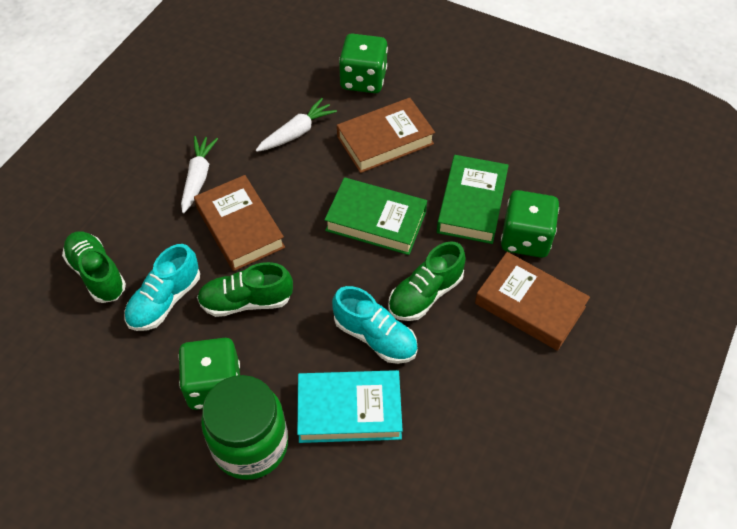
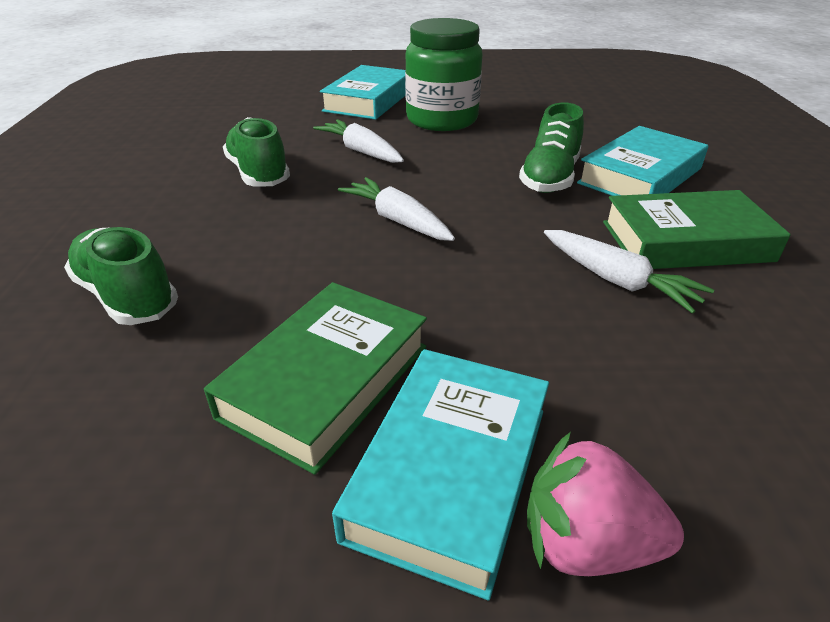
brown book: 3 -> 0
green dice: 3 -> 0
pink strawberry: 0 -> 1
turquoise book: 1 -> 3
turquoise shoe: 2 -> 0
white carrot: 2 -> 3

